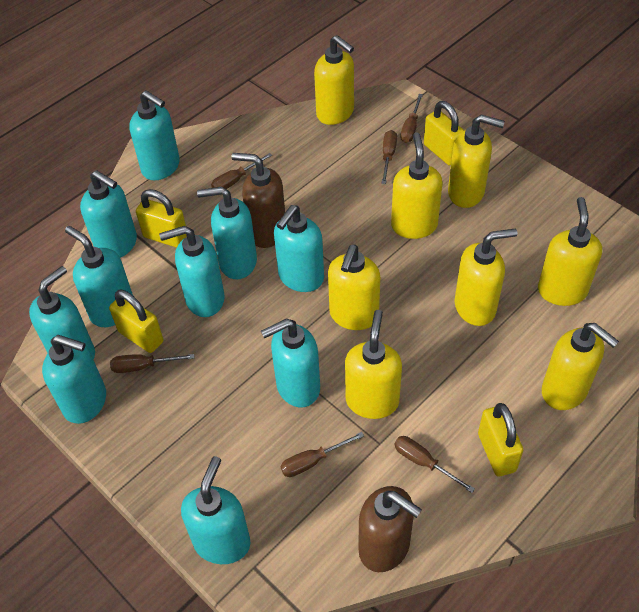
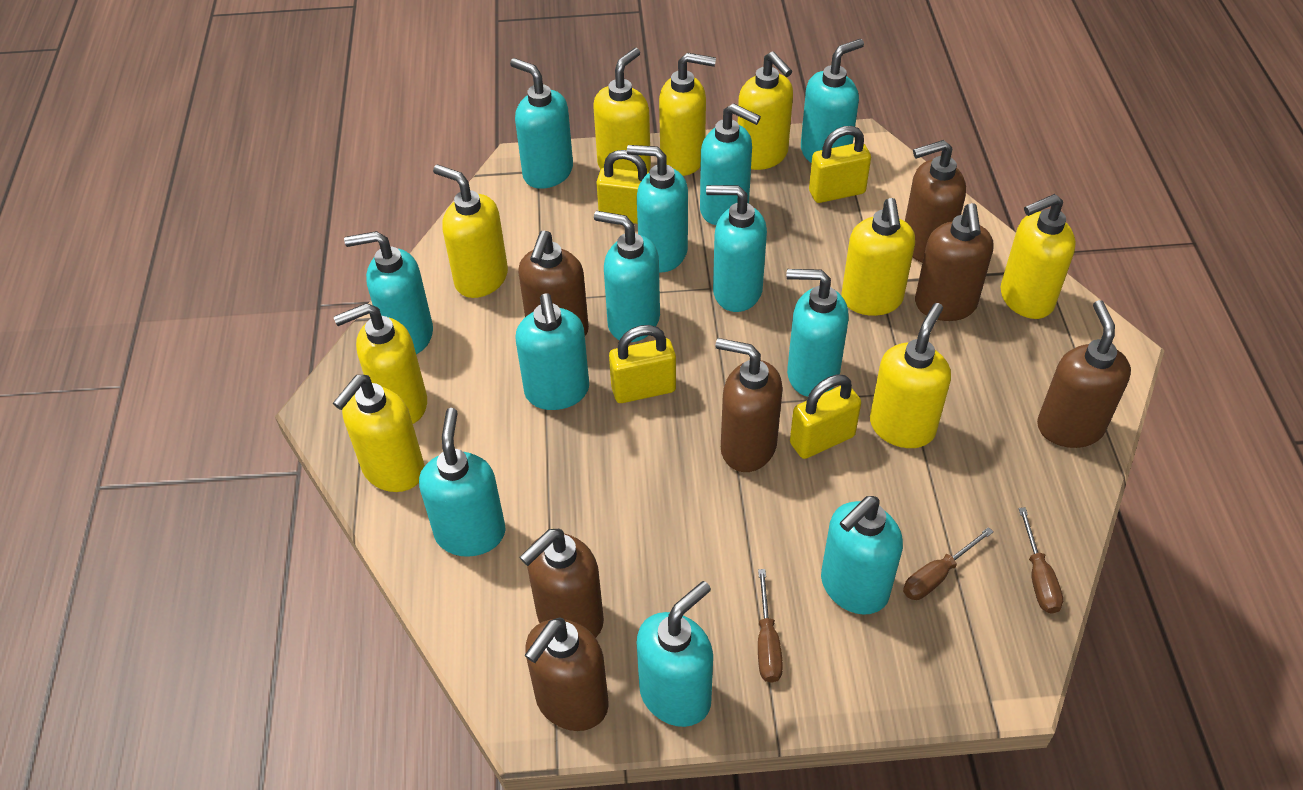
brown screwdriver: 6 -> 3
brown soap dispenser: 2 -> 7
turquoise soap dispenser: 10 -> 12
yellow soap dispenser: 8 -> 9

